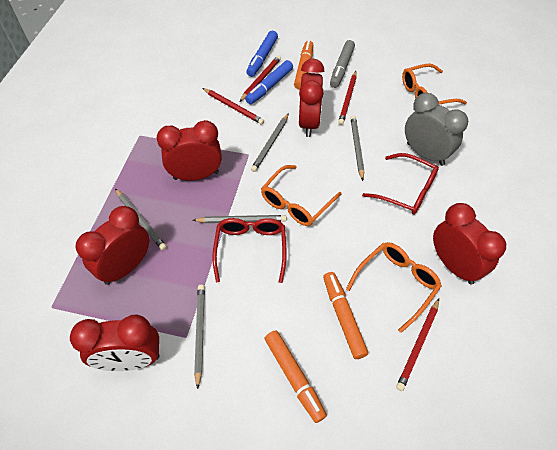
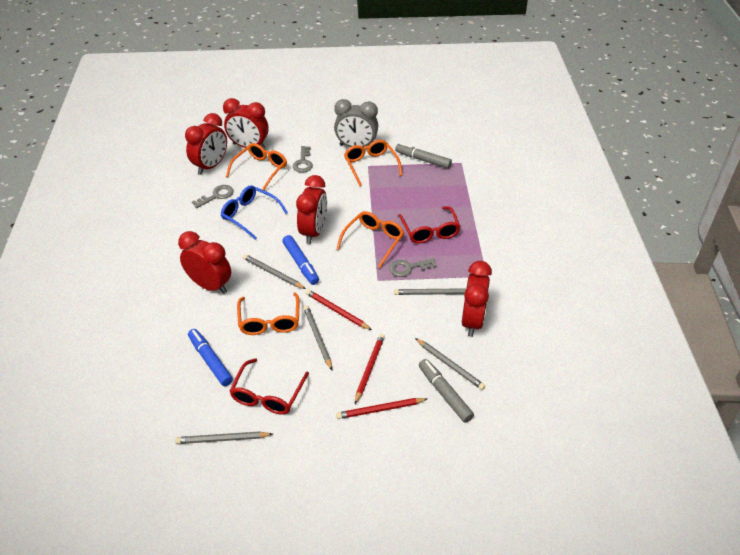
blue glasses: 0 -> 1
grey key: 0 -> 3
grey marker: 1 -> 2
orange glasses: 3 -> 4
orange marker: 3 -> 0
red pencil: 4 -> 3

